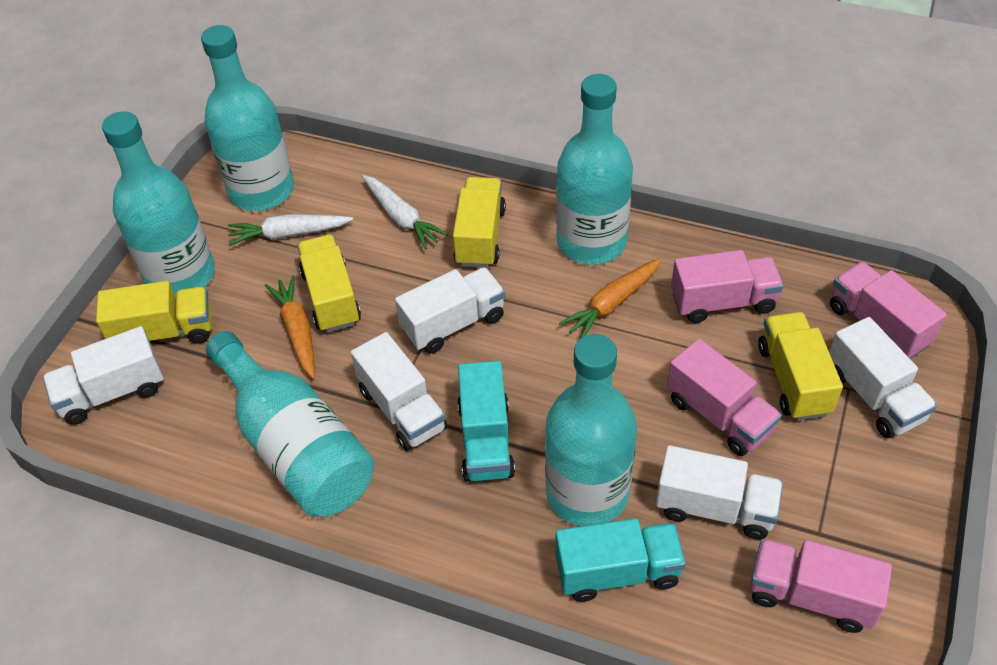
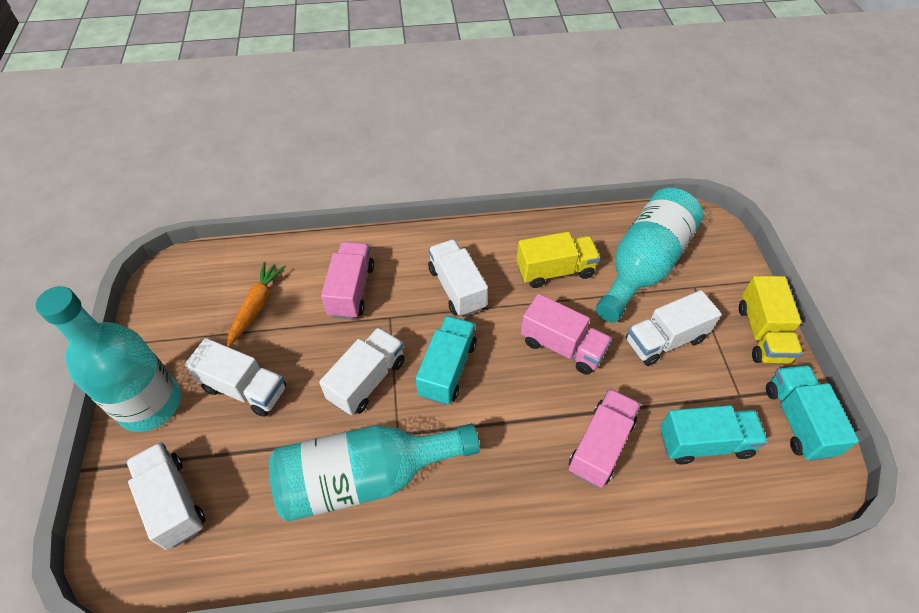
orange carrot: 2 -> 1
pink truck: 4 -> 3
turquoise bottle: 5 -> 3
turquoise truck: 2 -> 3
white carrot: 2 -> 0
yellow truck: 4 -> 2

